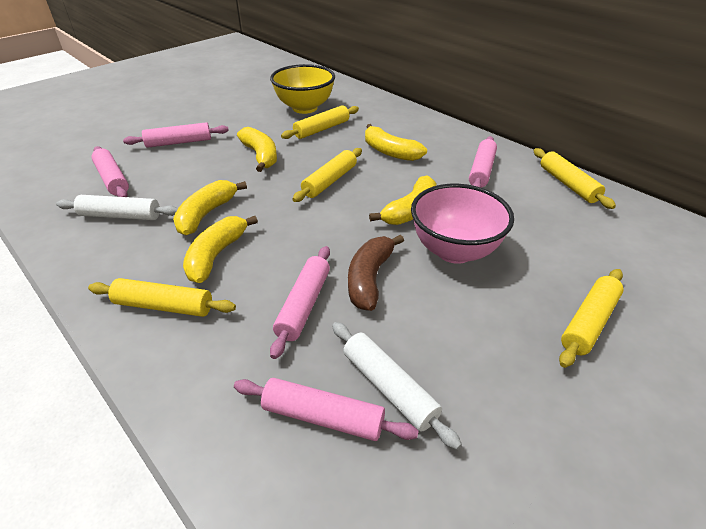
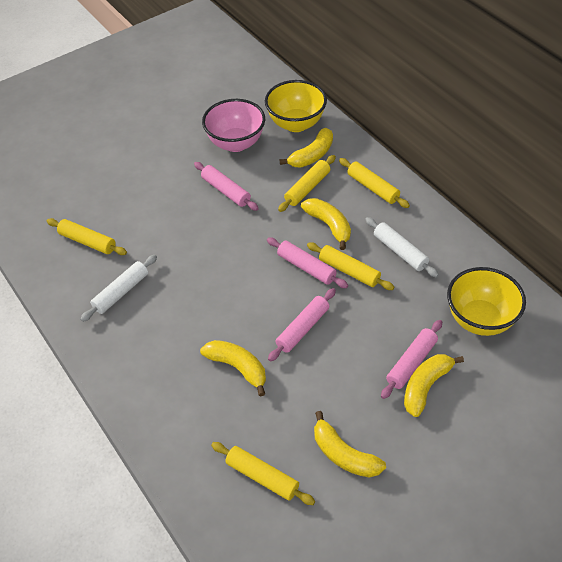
brown banana: 1 -> 0
pink rolling pin: 5 -> 4
yellow bowl: 1 -> 2

